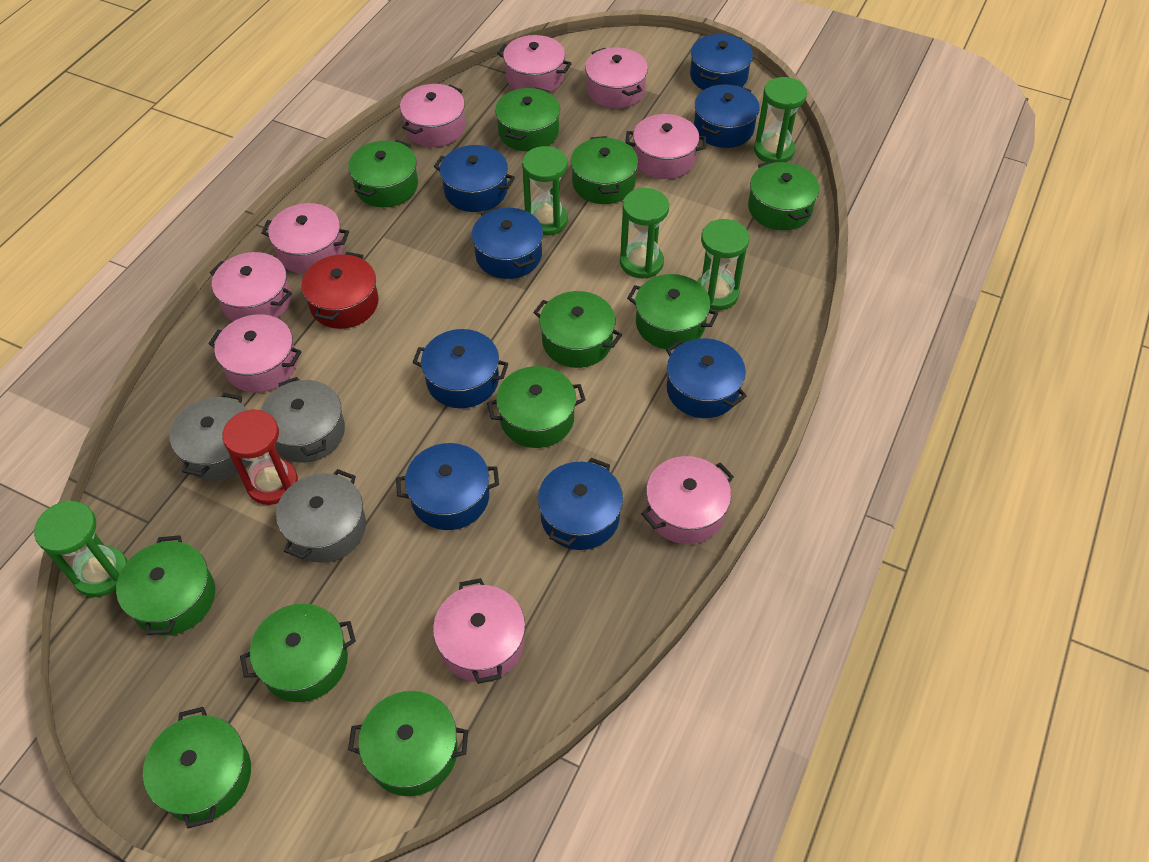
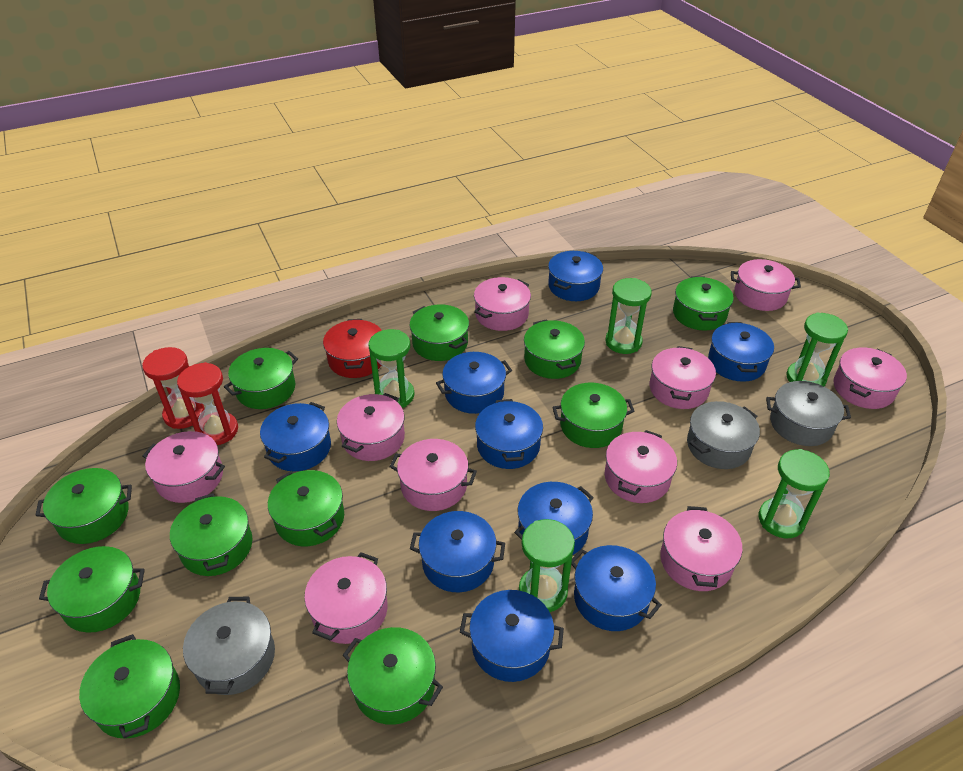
blue pot: 8 -> 9
pink pot: 9 -> 10
red hourglass: 1 -> 2

